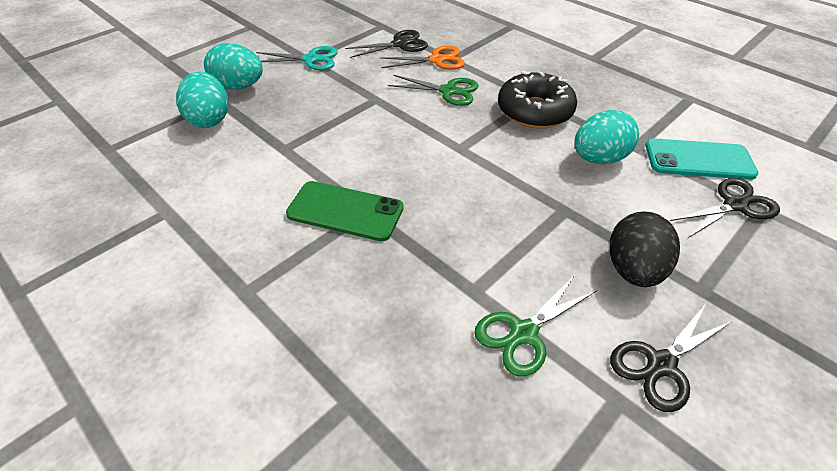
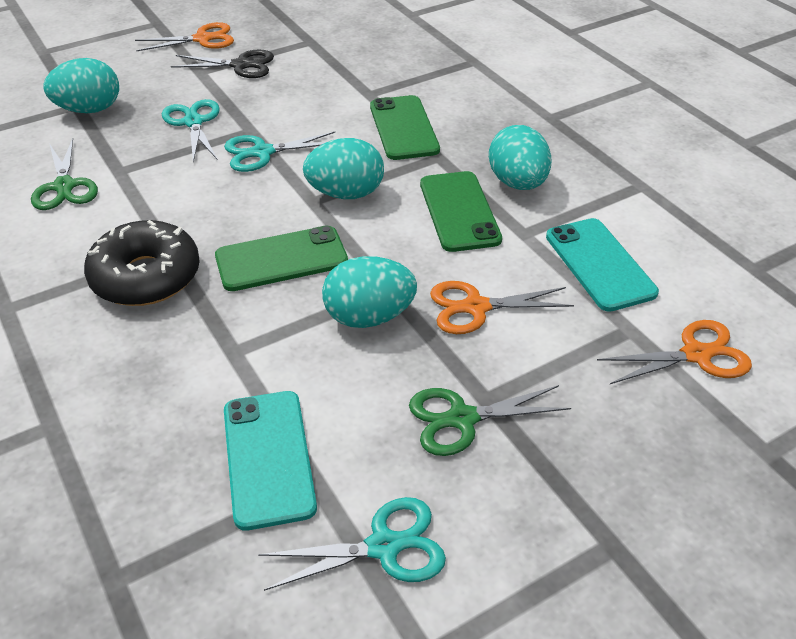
black egg: 1 -> 0
black scissors: 3 -> 1
green phone: 1 -> 3
orange scissors: 1 -> 3
turquoise egg: 3 -> 4
turquoise phone: 1 -> 2
turquoise scissors: 1 -> 3

